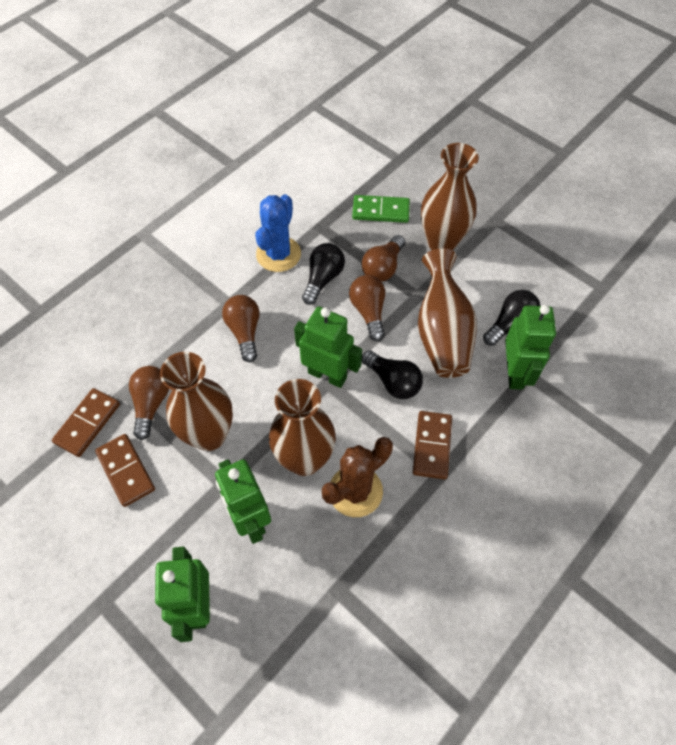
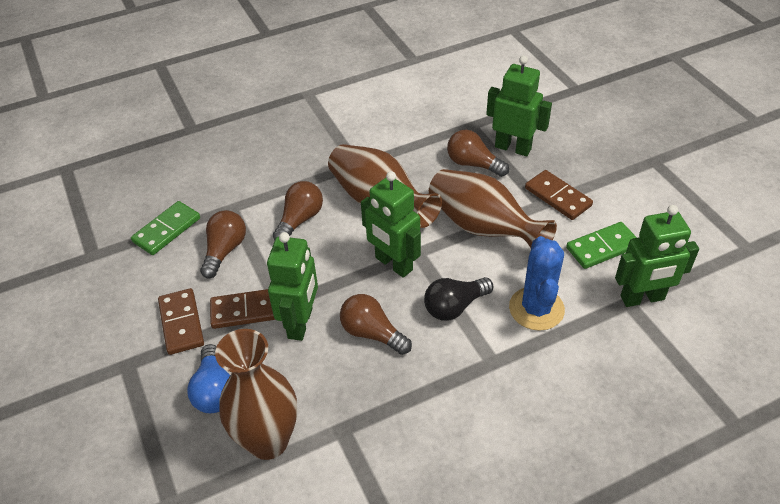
black light bulb: 3 -> 1
blue light bulb: 0 -> 1
brown cactus: 1 -> 0
brown vase: 4 -> 3
green domino: 1 -> 2

